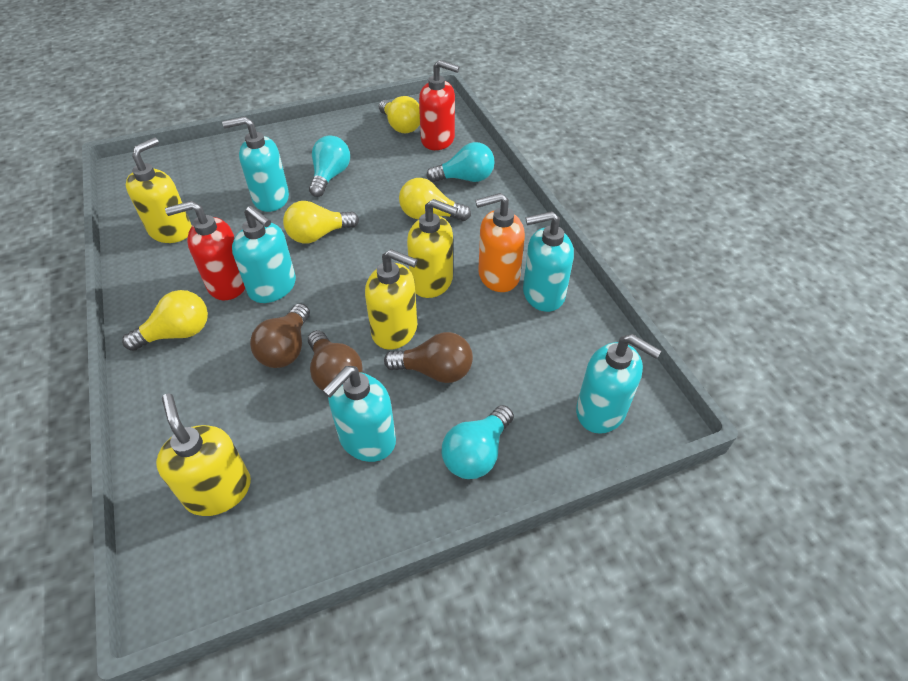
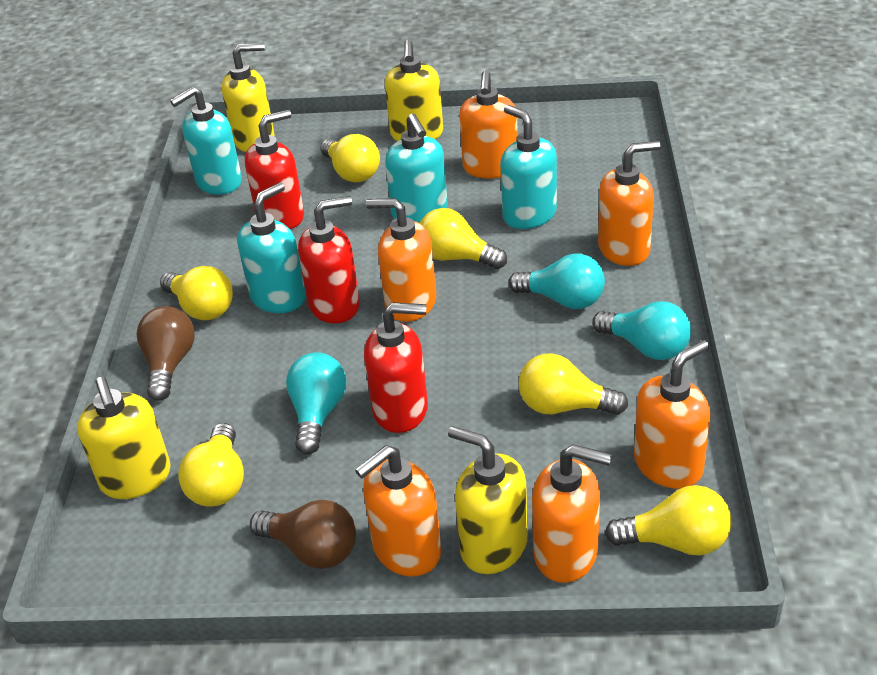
brown light bulb: 3 -> 2
orange soap dispenser: 1 -> 6
red soap dispenser: 2 -> 3
turquoise soap dispenser: 5 -> 4
yellow light bulb: 4 -> 6

